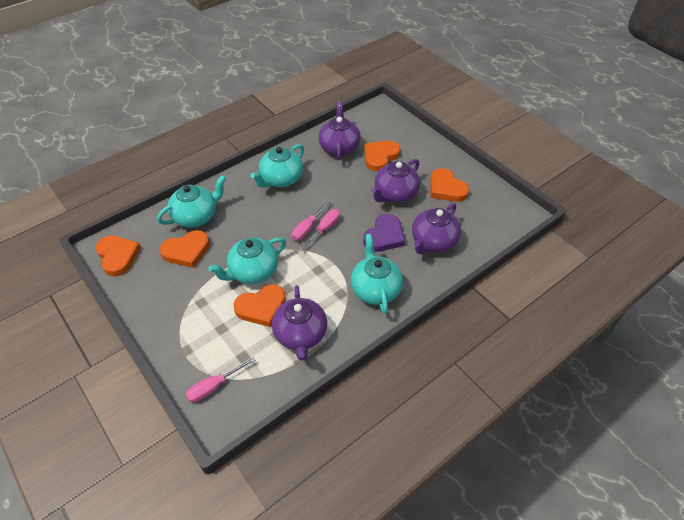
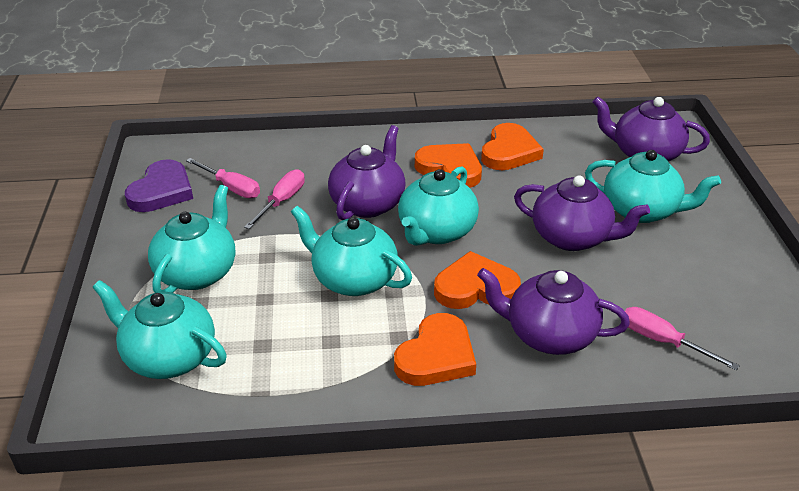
orange heart: 5 -> 4
turquoise teapot: 4 -> 5

